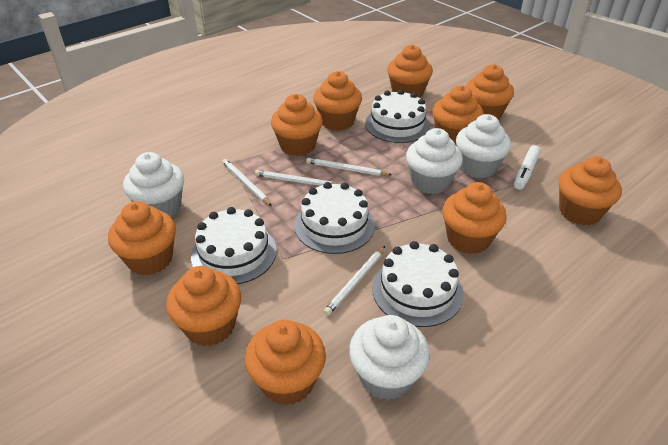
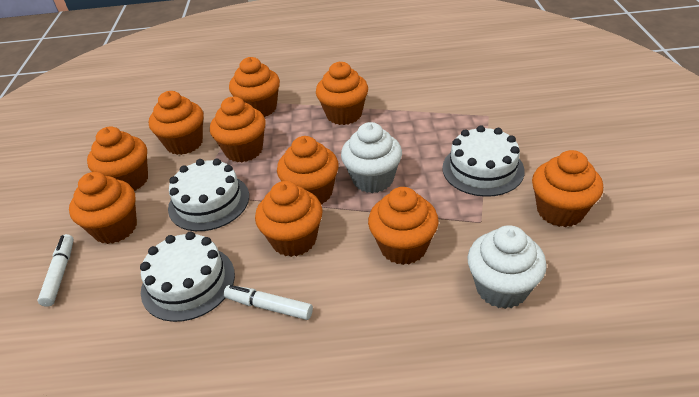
white cake: 4 -> 3
white cupcake: 4 -> 2
white marker: 1 -> 2
white pencil: 4 -> 0

